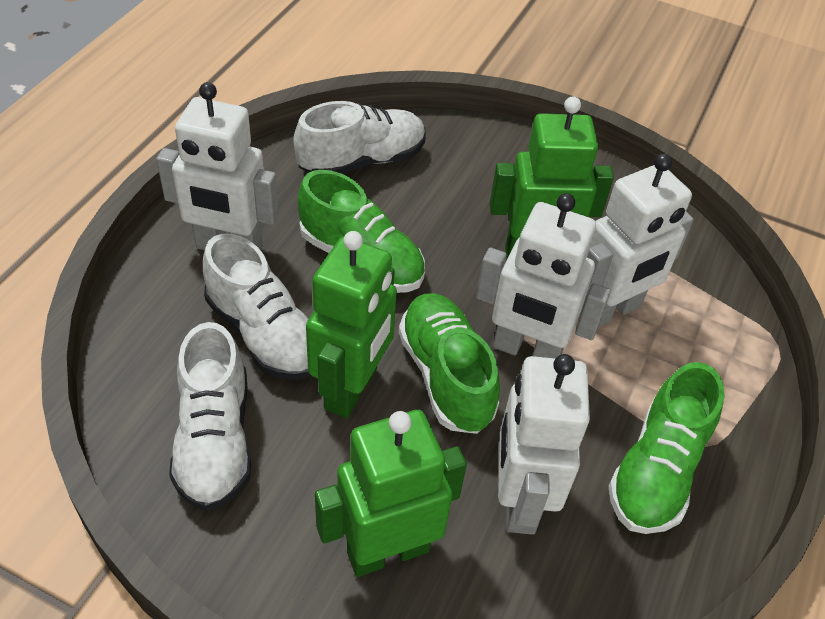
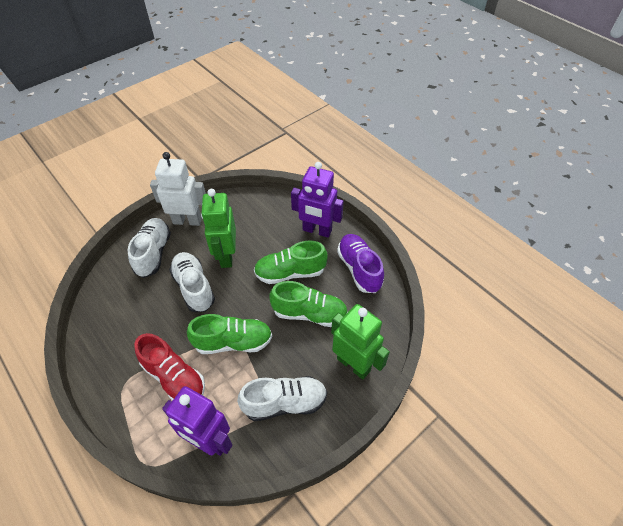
green robot: 3 -> 2
purple robot: 0 -> 2
purple shoe: 0 -> 1
red shoe: 0 -> 1
white robot: 4 -> 1

